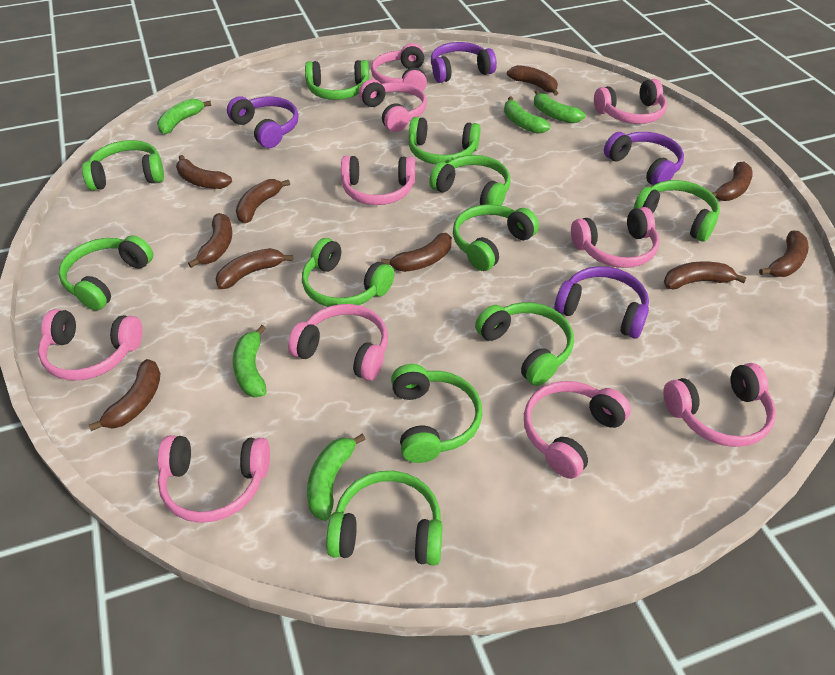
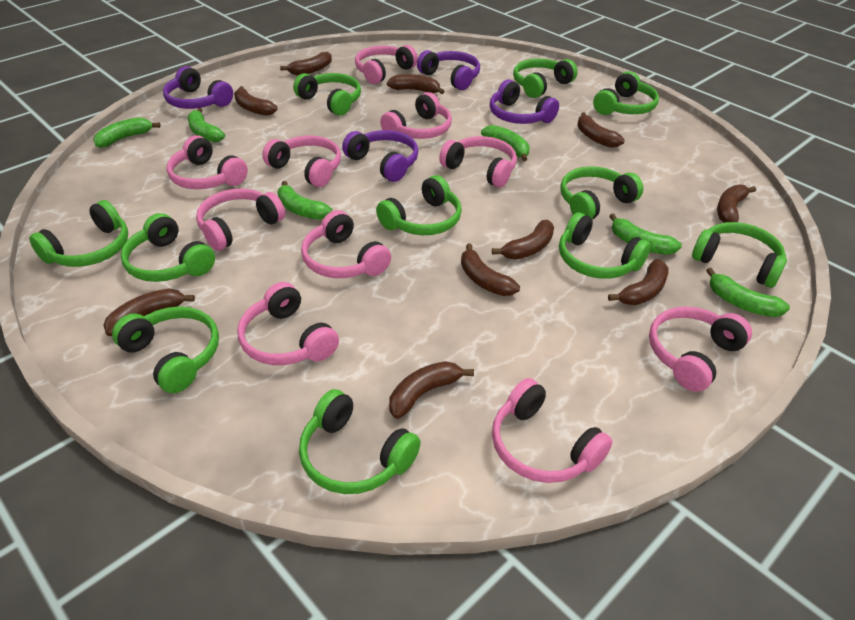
green banana: 5 -> 6

